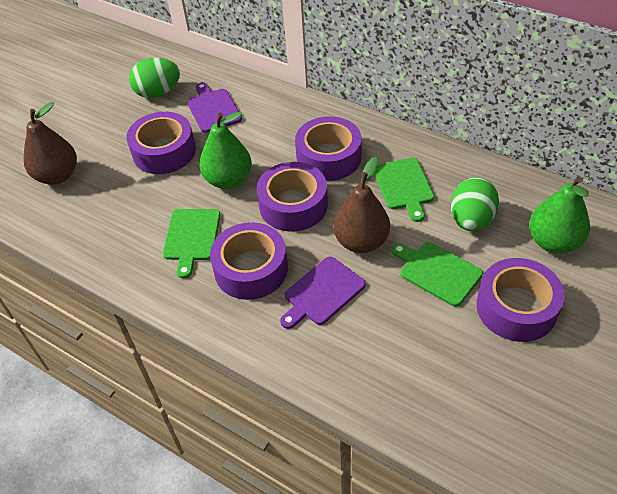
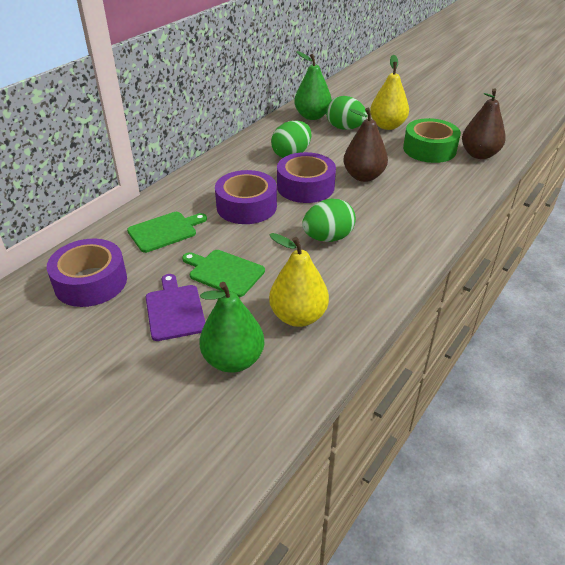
green cutting board: 3 -> 2
green egg: 2 -> 3
green tape: 0 -> 1
purple cutting board: 2 -> 1
purple tape: 5 -> 3
yellow pear: 0 -> 2

